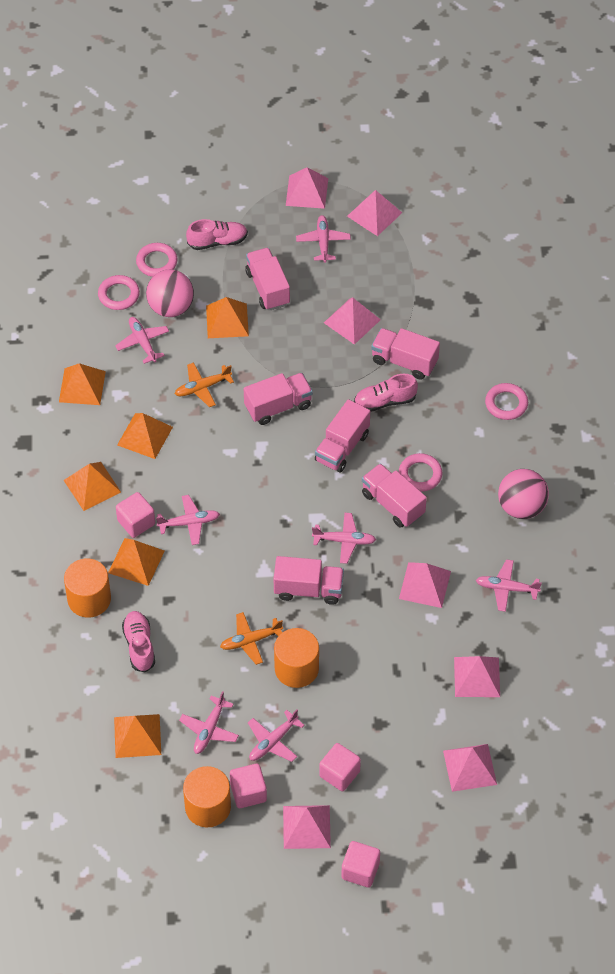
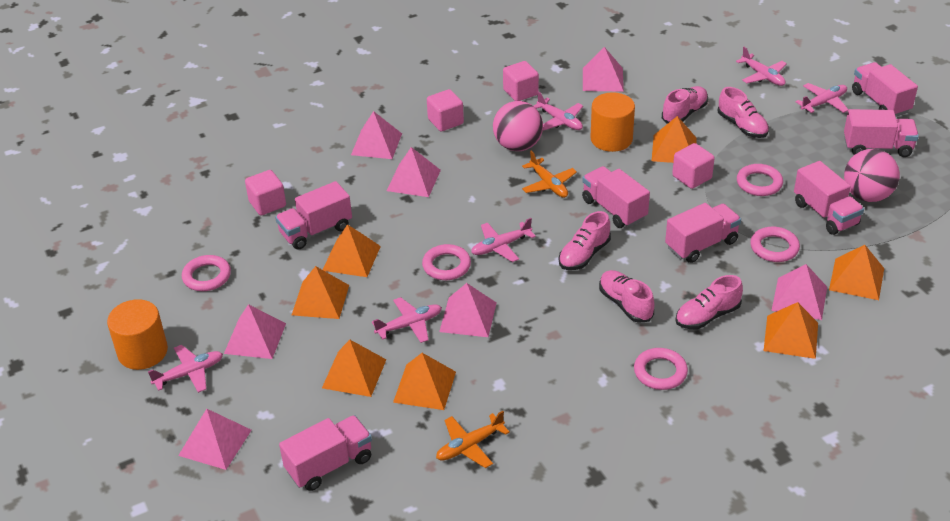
orange cylinder: 3 -> 2
orange pyramid: 6 -> 7
pink plane: 7 -> 6
pink ring: 4 -> 5
pink shoe: 3 -> 5
pink truck: 6 -> 7

